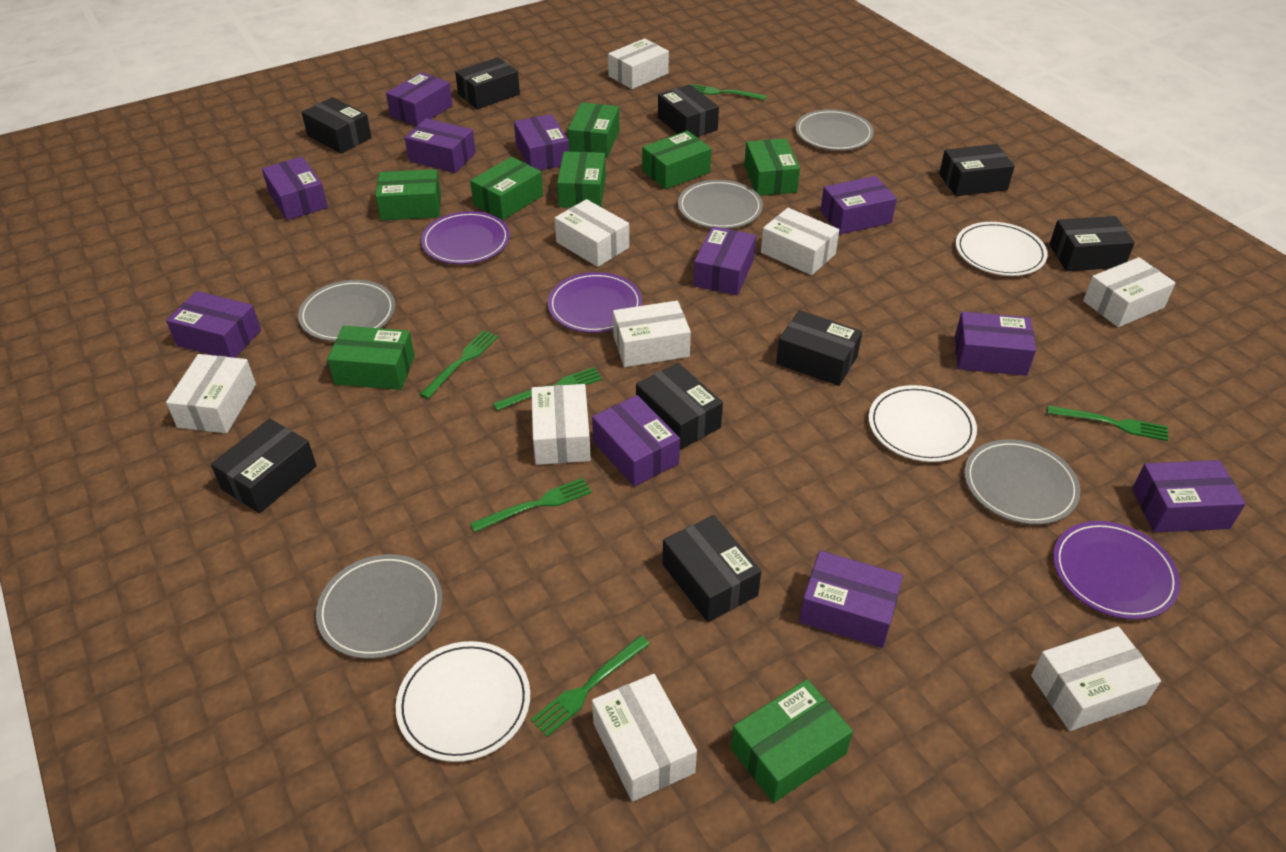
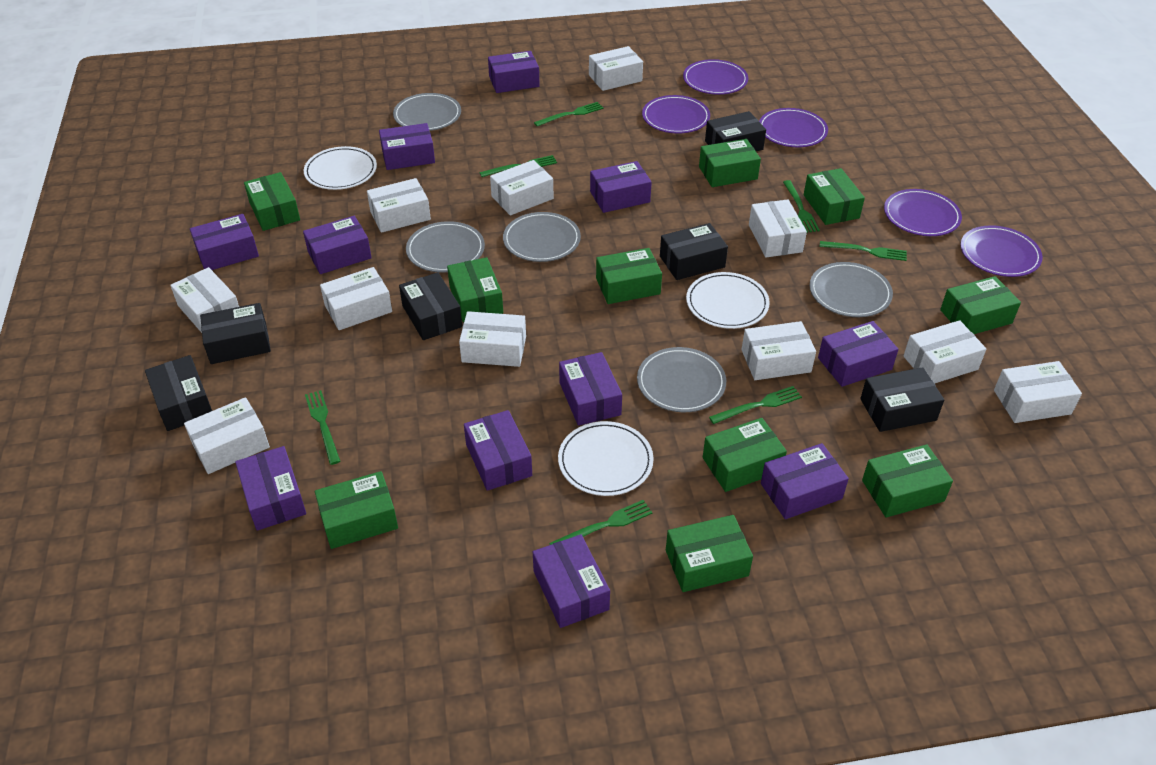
black box: 9 -> 6
green box: 8 -> 10
green fork: 6 -> 7
purple plate: 3 -> 5
white box: 9 -> 11

